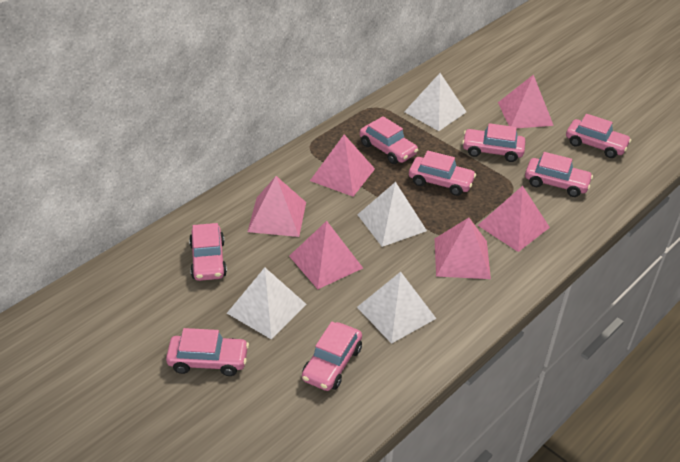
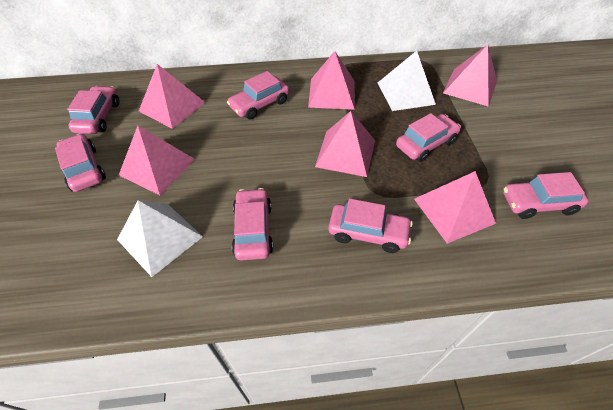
pink car: 8 -> 7
white pyramid: 4 -> 2

